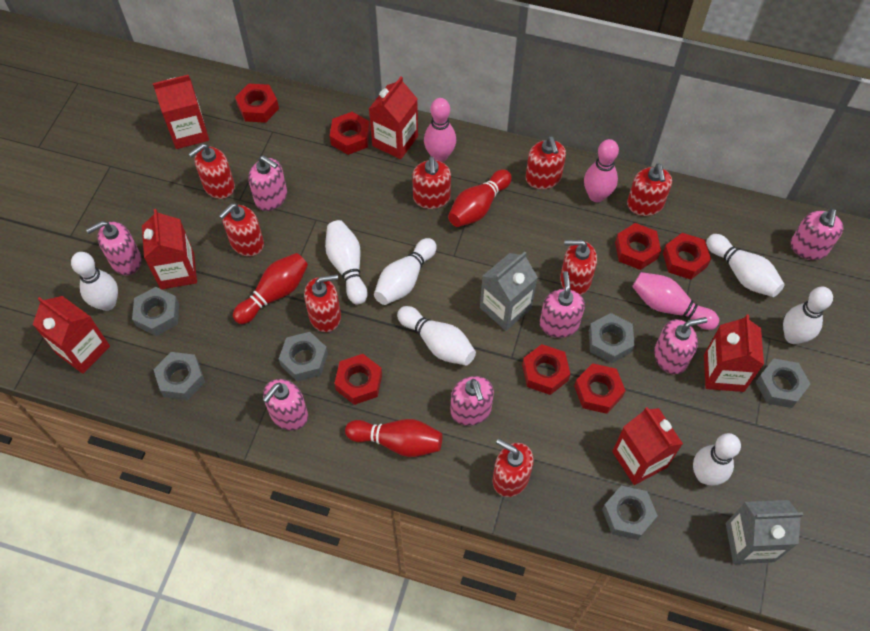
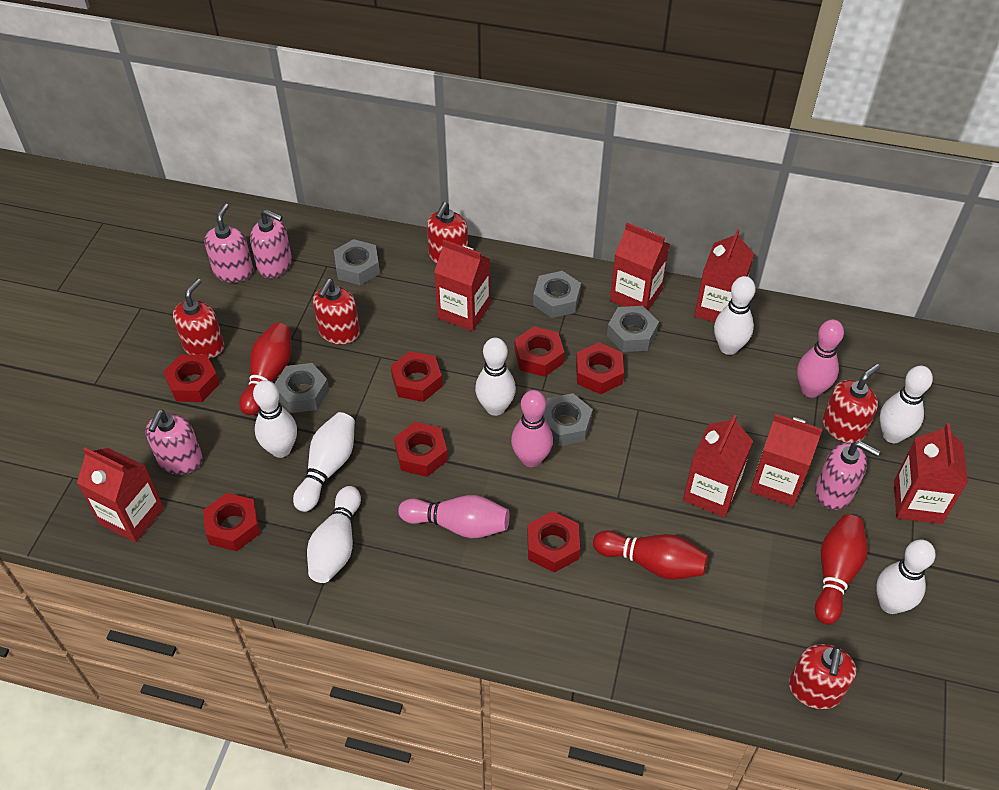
grey carton: 2 -> 0
grey nut: 6 -> 5
pink soap dispenser: 7 -> 4
red carton: 6 -> 7
red soap dispenser: 8 -> 5

